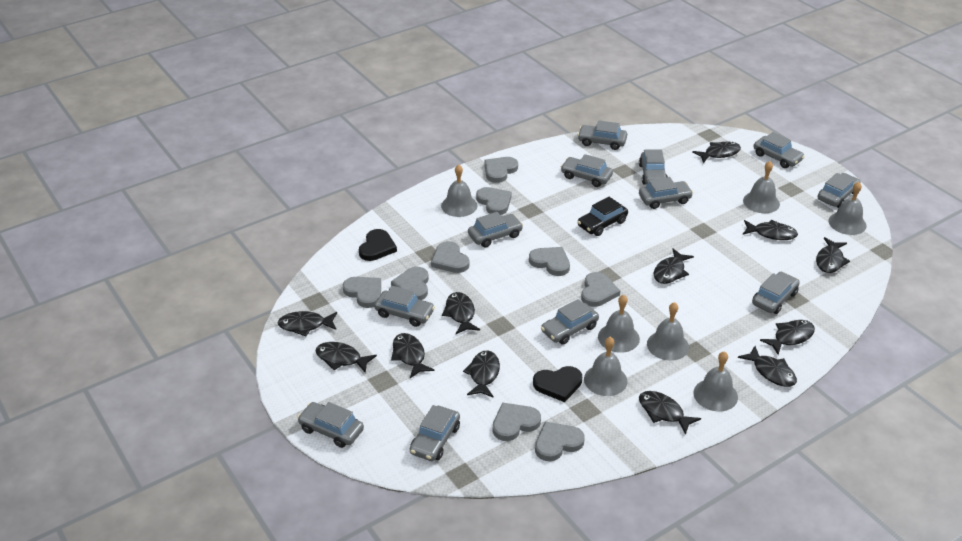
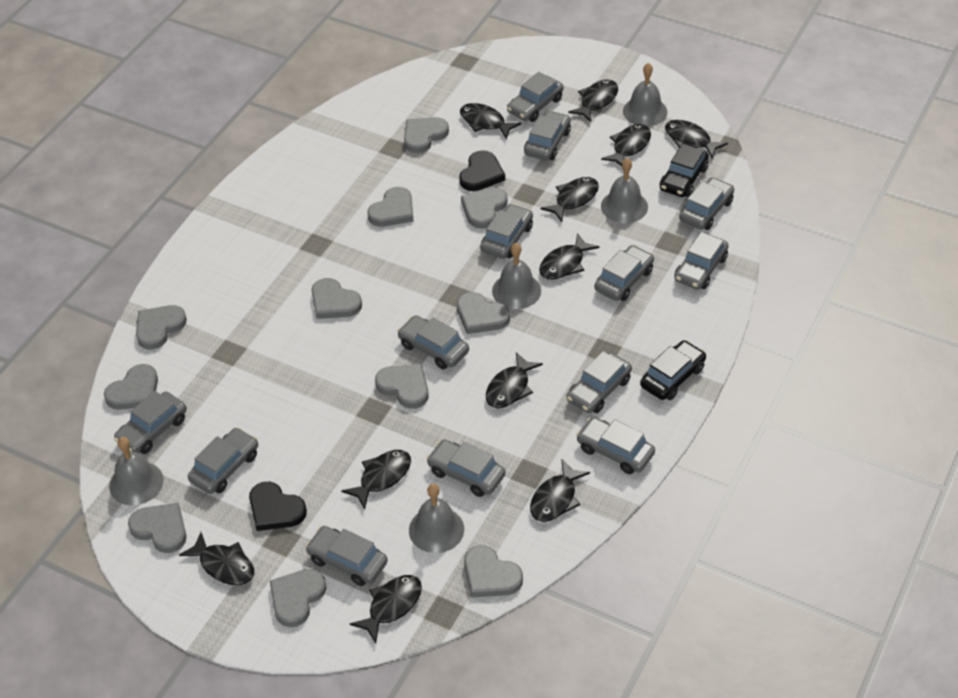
black car: 1 -> 2
black fish: 12 -> 11
grey bell: 7 -> 5
grey car: 12 -> 13
grey heart: 9 -> 11

